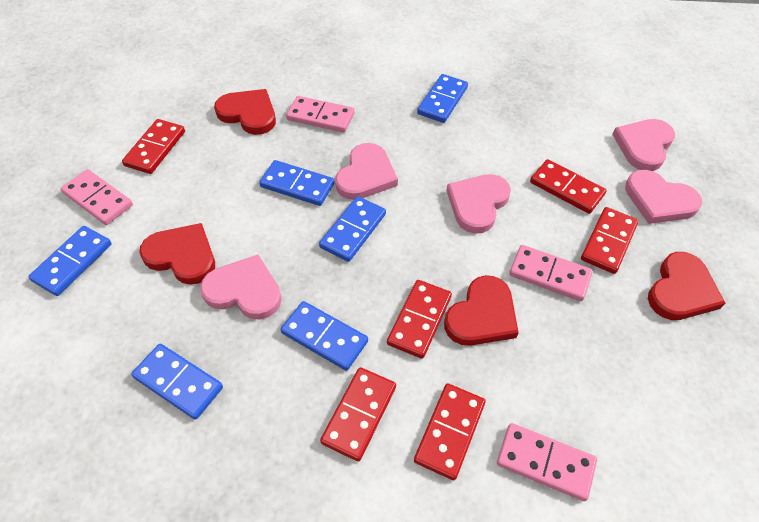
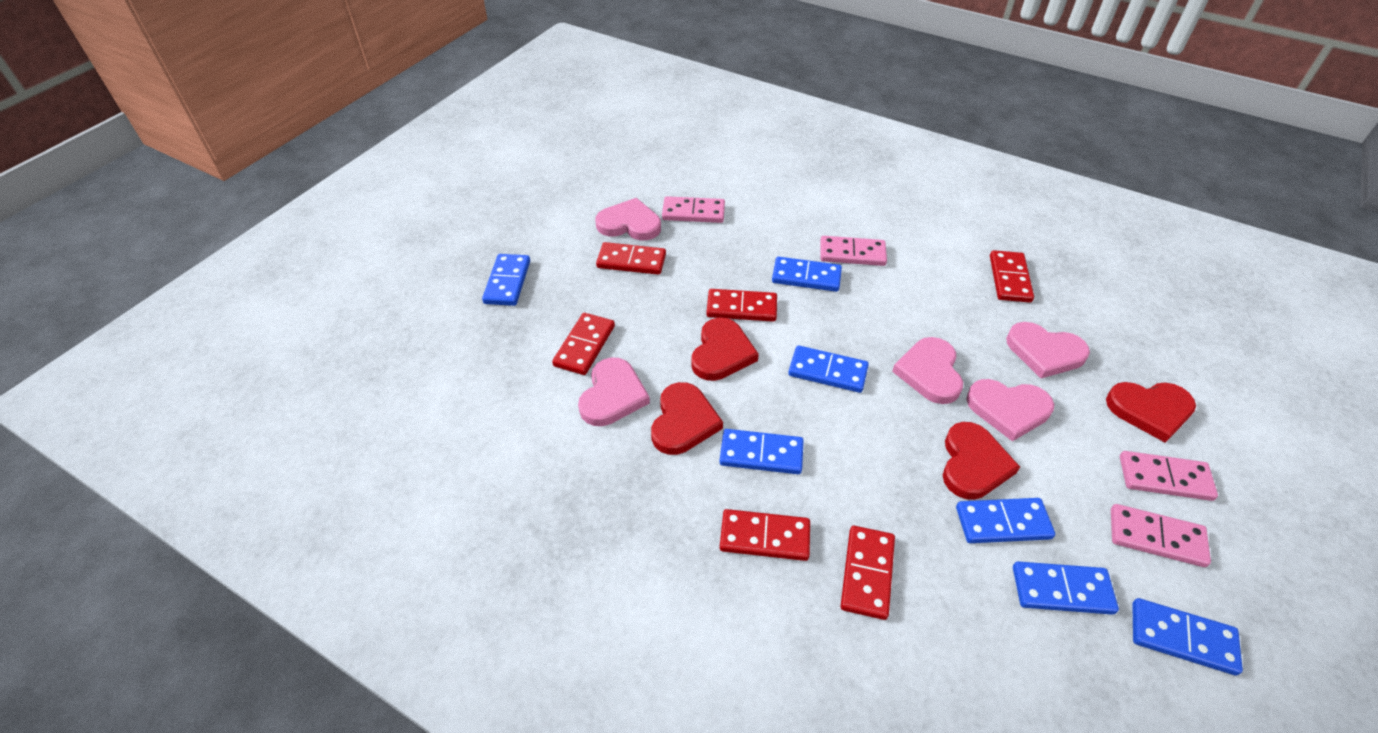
blue domino: 6 -> 7

